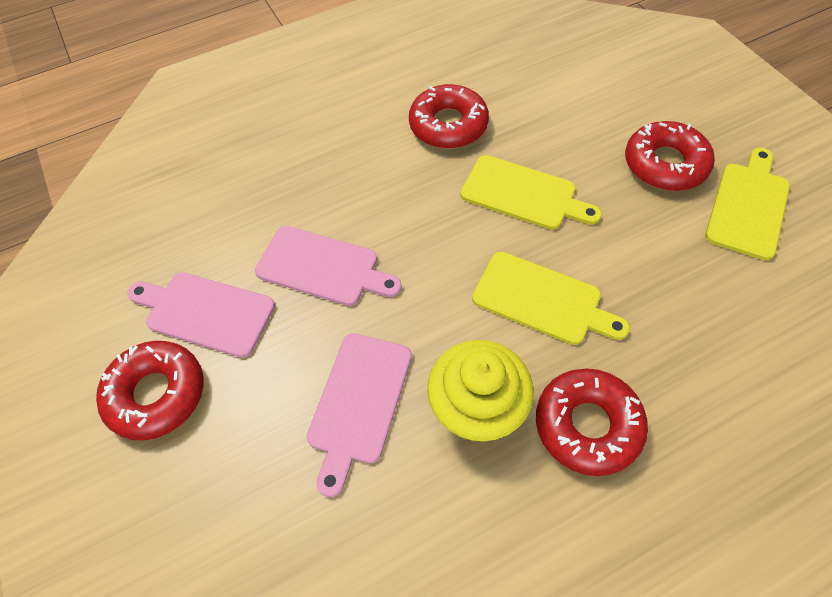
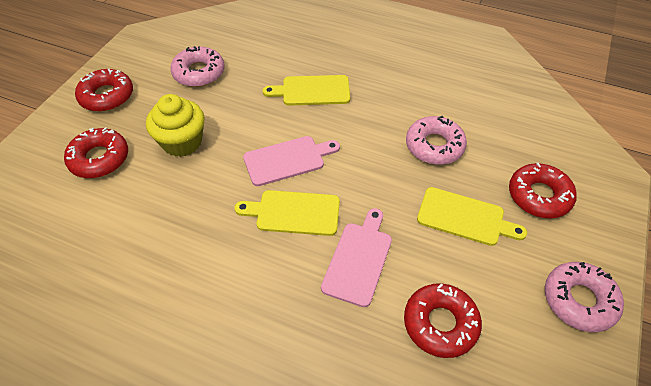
pink cutting board: 3 -> 2
pink donut: 0 -> 3

